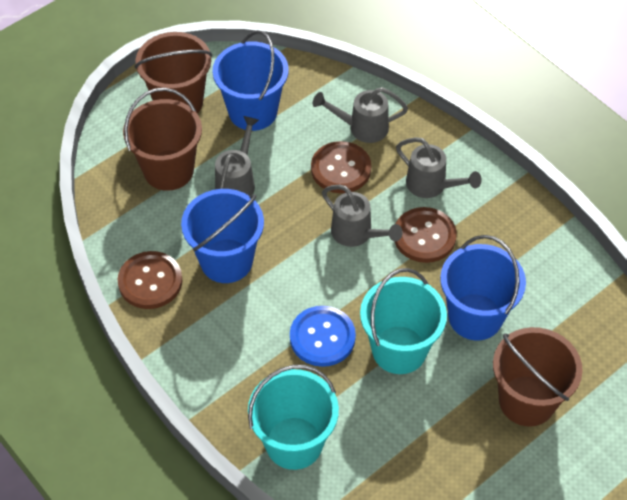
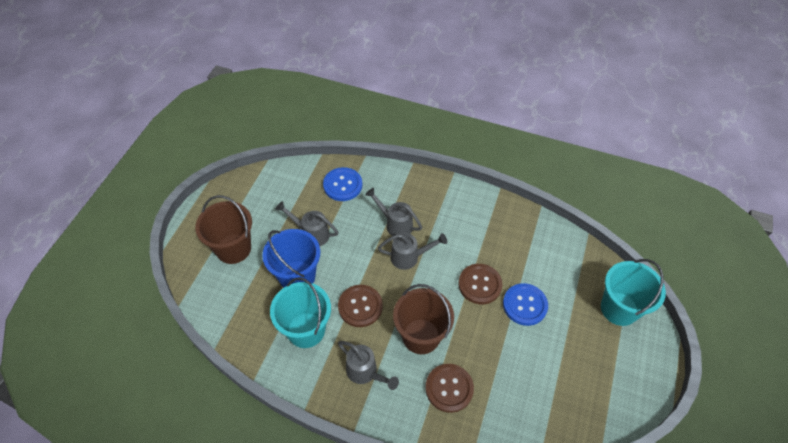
blue bucket: 3 -> 1
blue button: 1 -> 2
brown bucket: 3 -> 2

